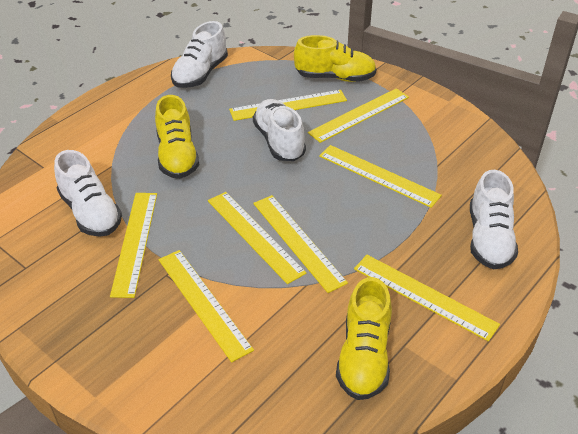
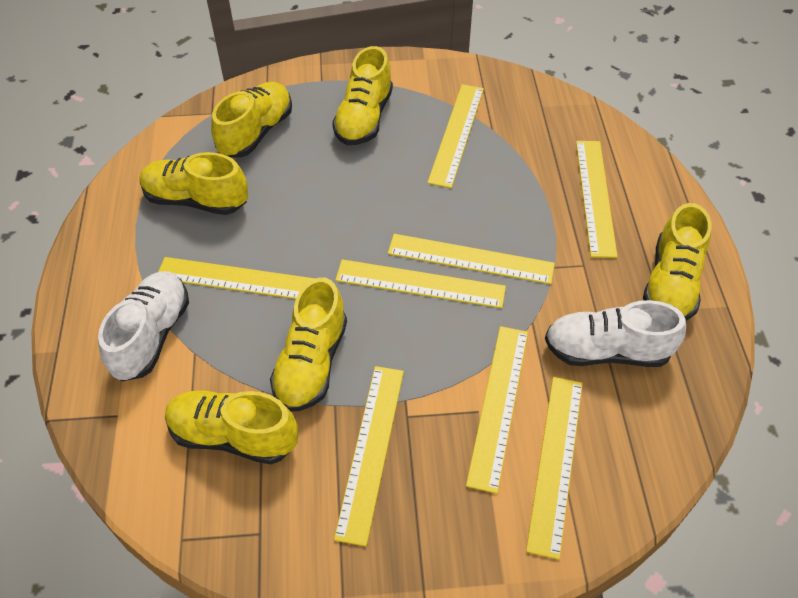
white shoe: 4 -> 2
yellow shoe: 3 -> 6

